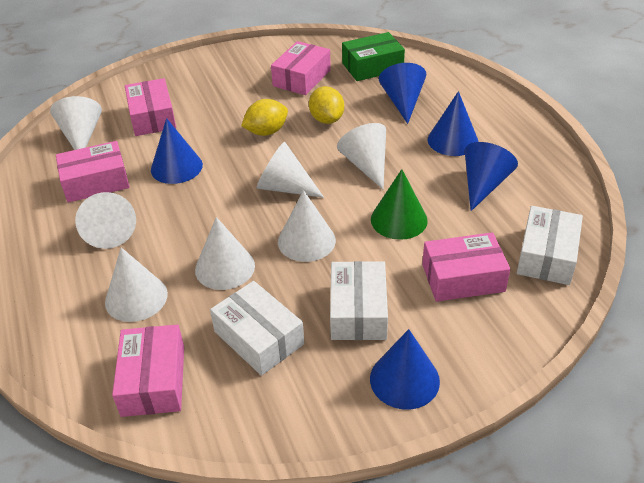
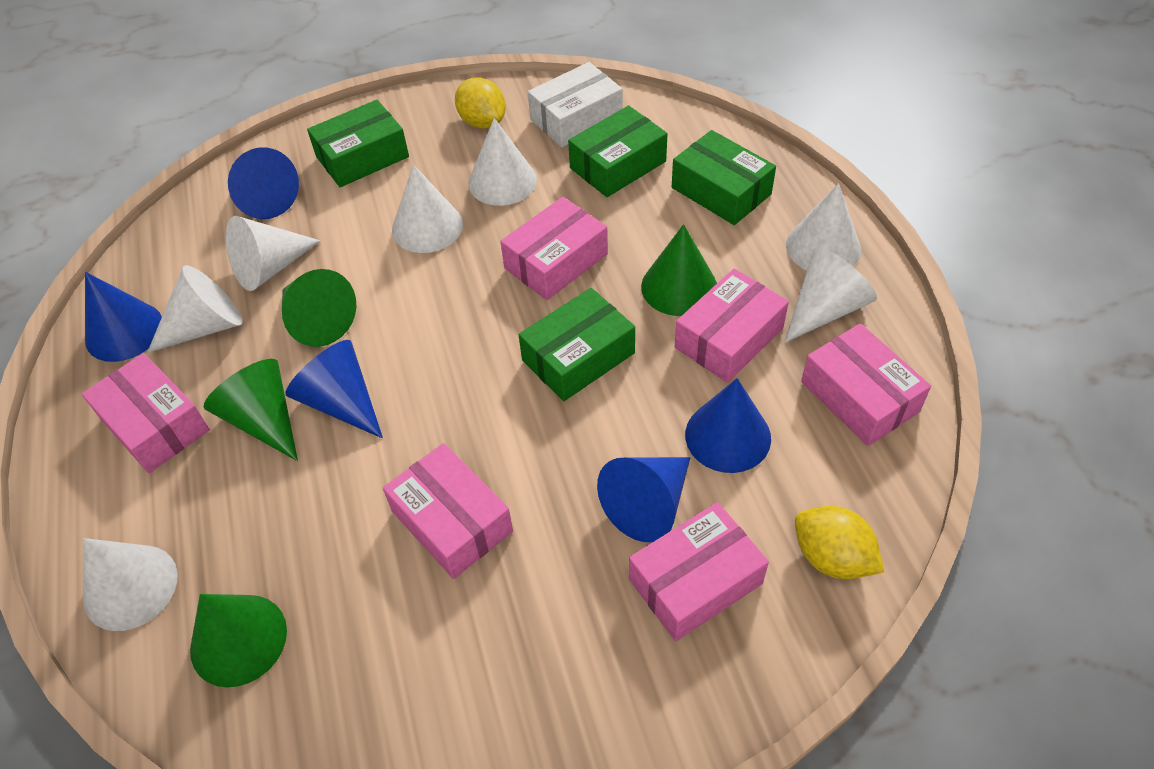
green box: 1 -> 4
green cone: 1 -> 4
pink box: 5 -> 6
white box: 3 -> 1

